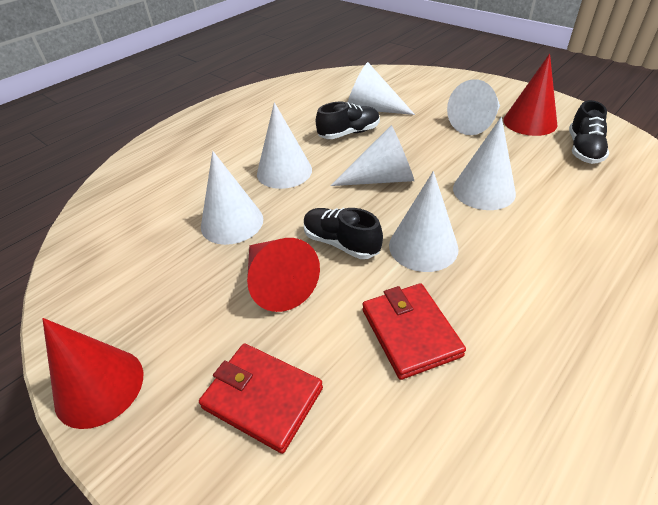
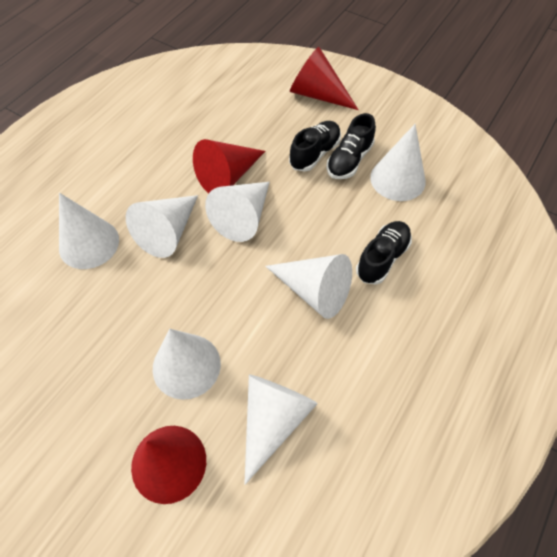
red wallet: 2 -> 0

